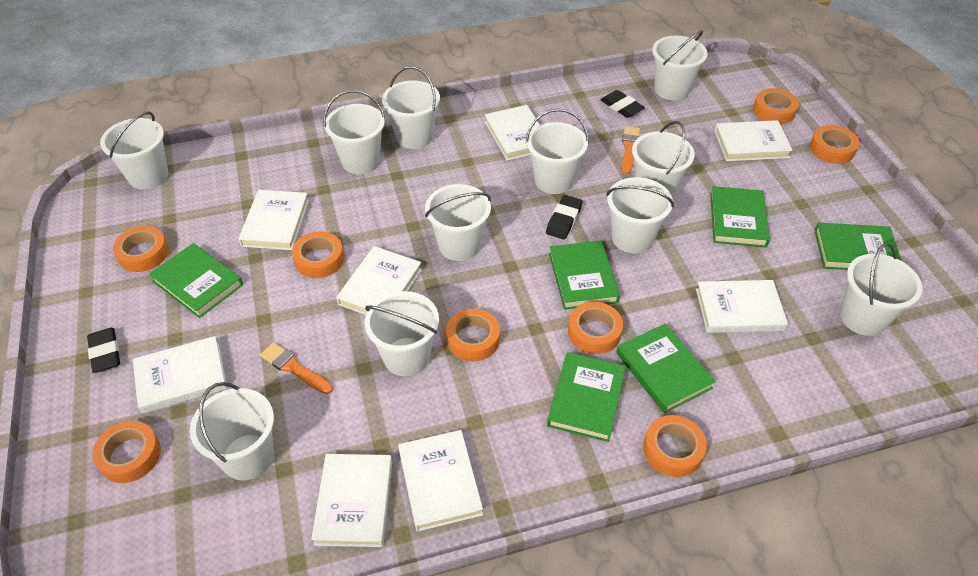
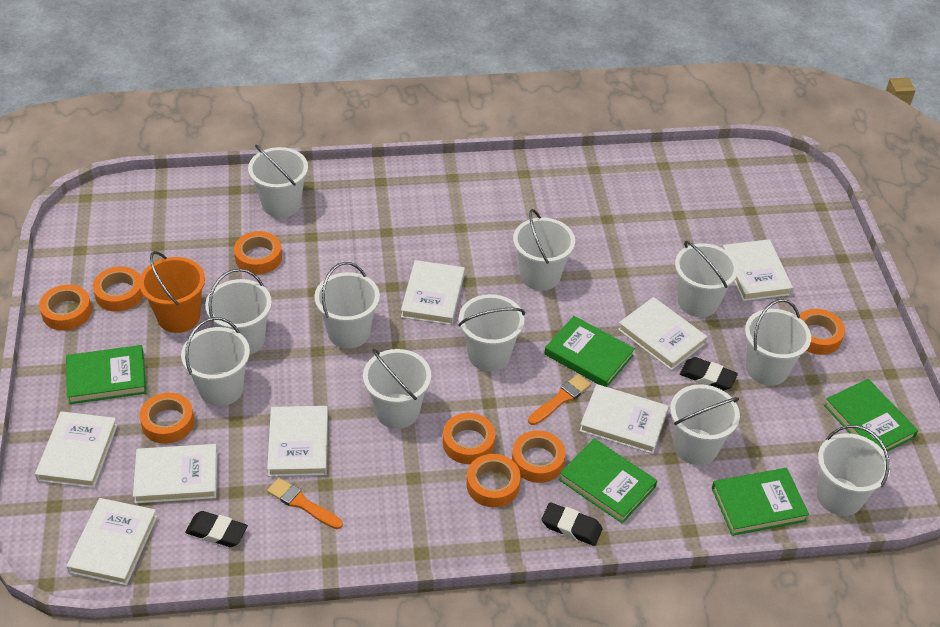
green book: 6 -> 5
orange bucket: 0 -> 1

